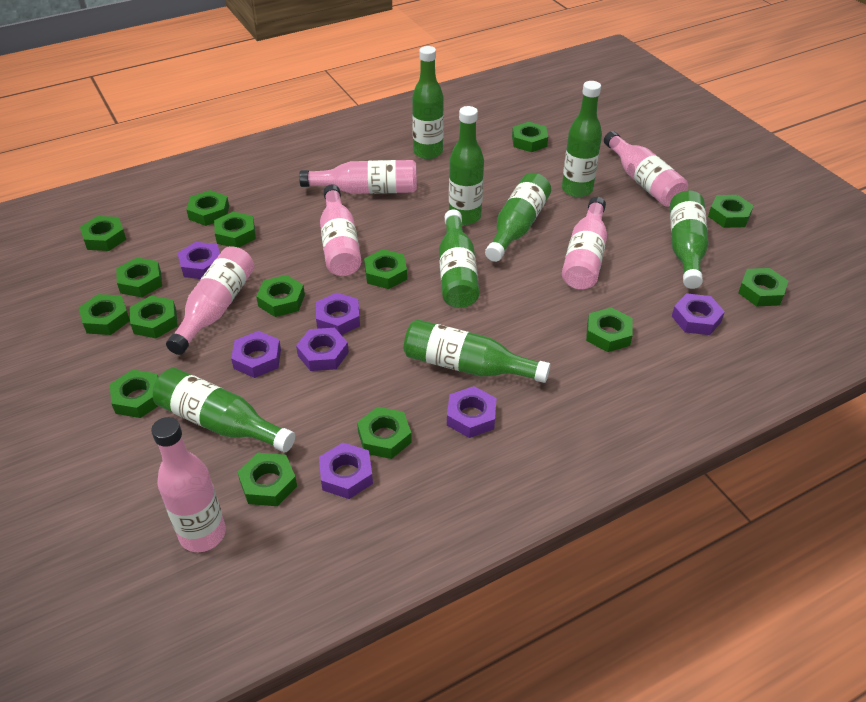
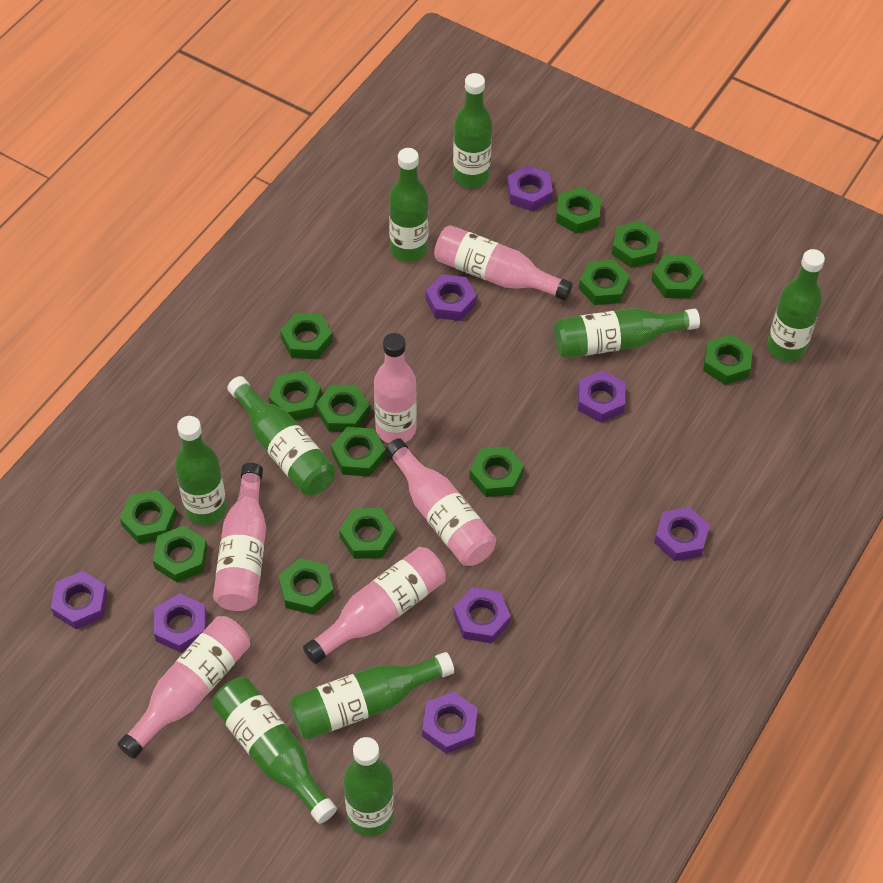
green bottle: 8 -> 9
green nut: 15 -> 14
purple nut: 7 -> 8

